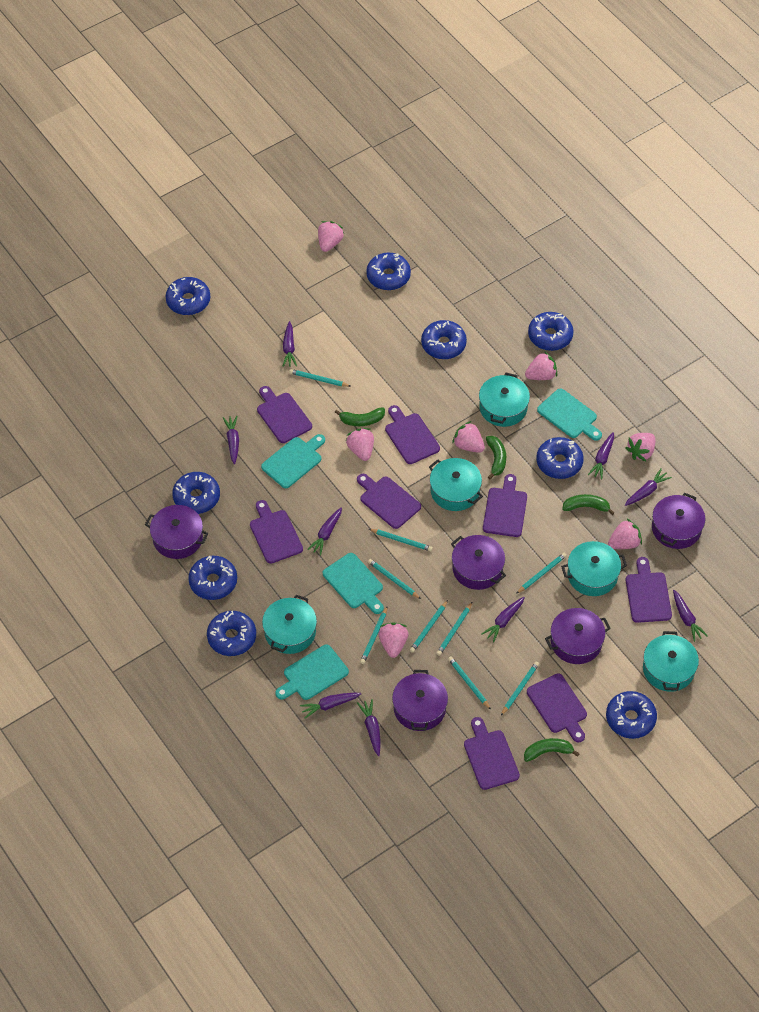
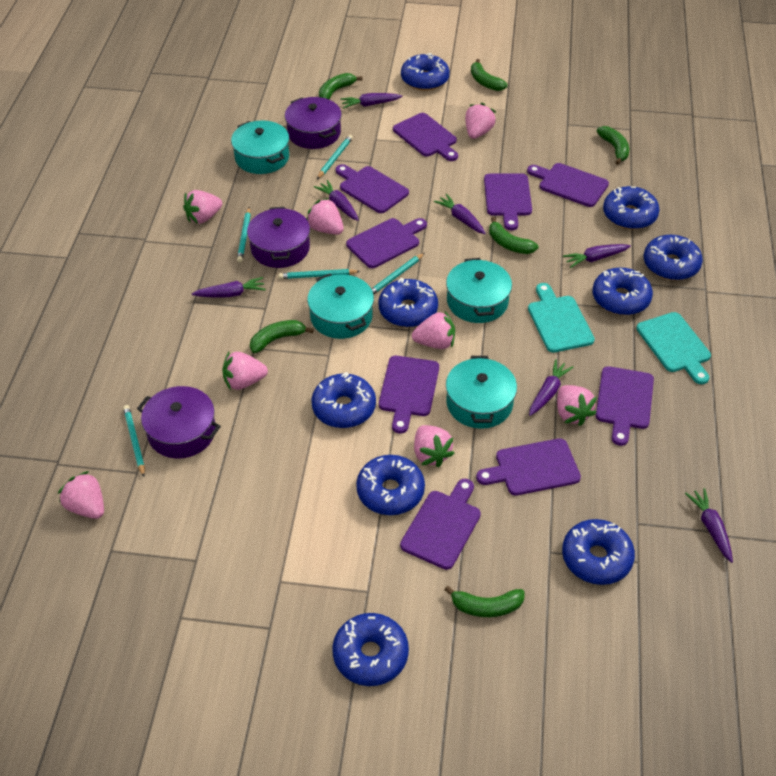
green banana: 4 -> 6
pink strawberry: 7 -> 8
purple carrot: 9 -> 7
purple cutting board: 8 -> 9
purple pot: 5 -> 3
turquoise cutting board: 4 -> 2
turquoise pencil: 9 -> 5
turquoise pot: 5 -> 4

